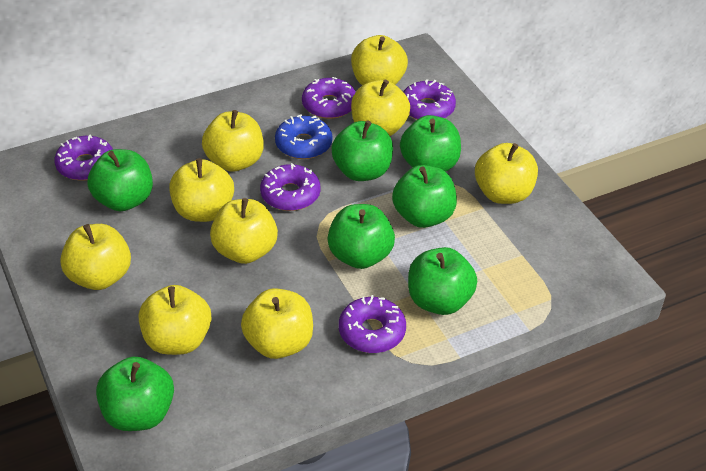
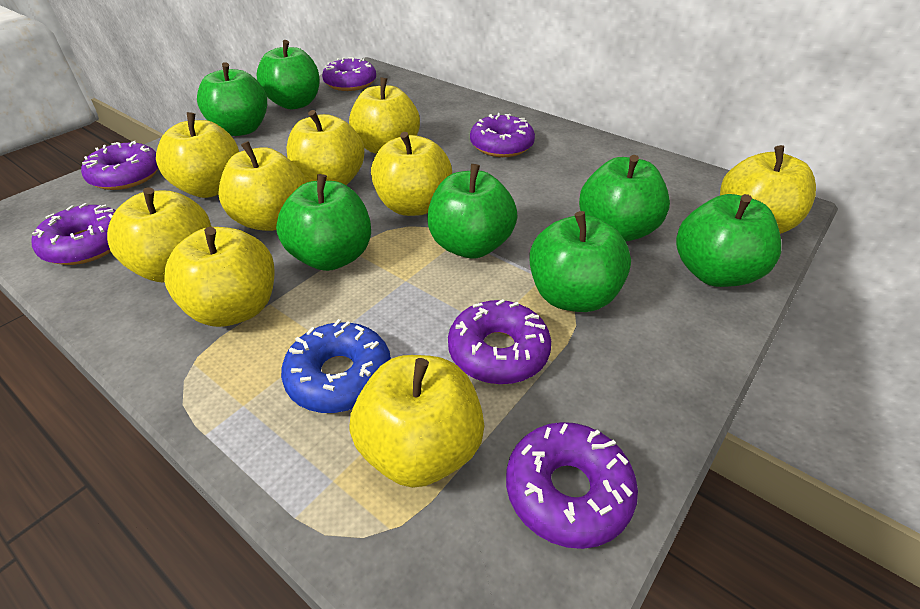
purple donut: 5 -> 6

